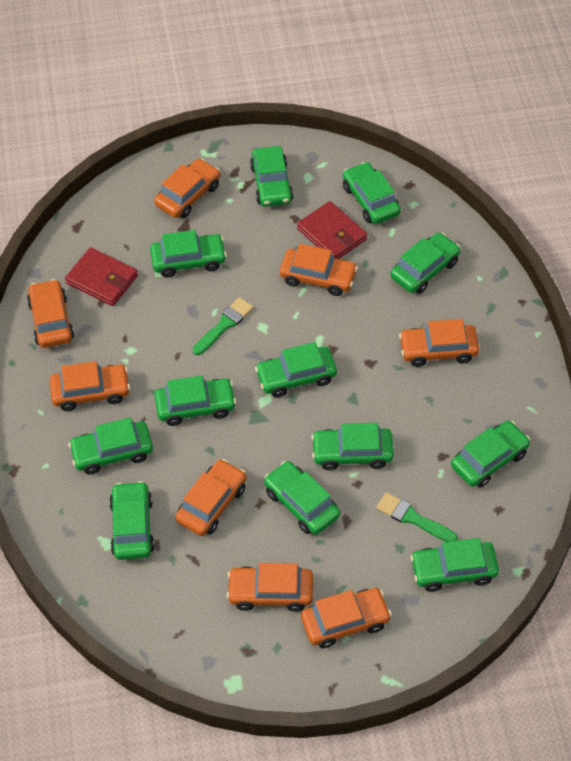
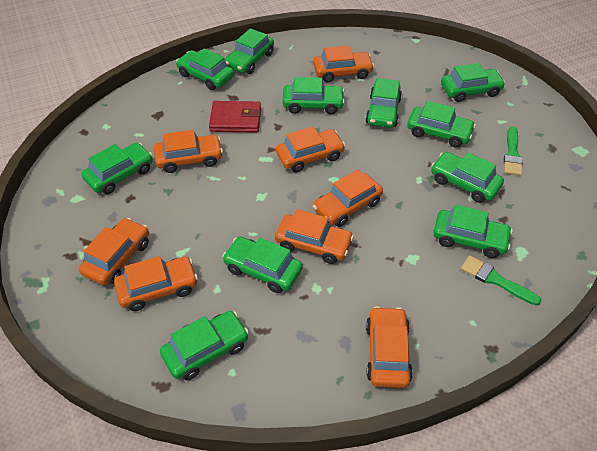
green car: 12 -> 11
red wallet: 2 -> 1

